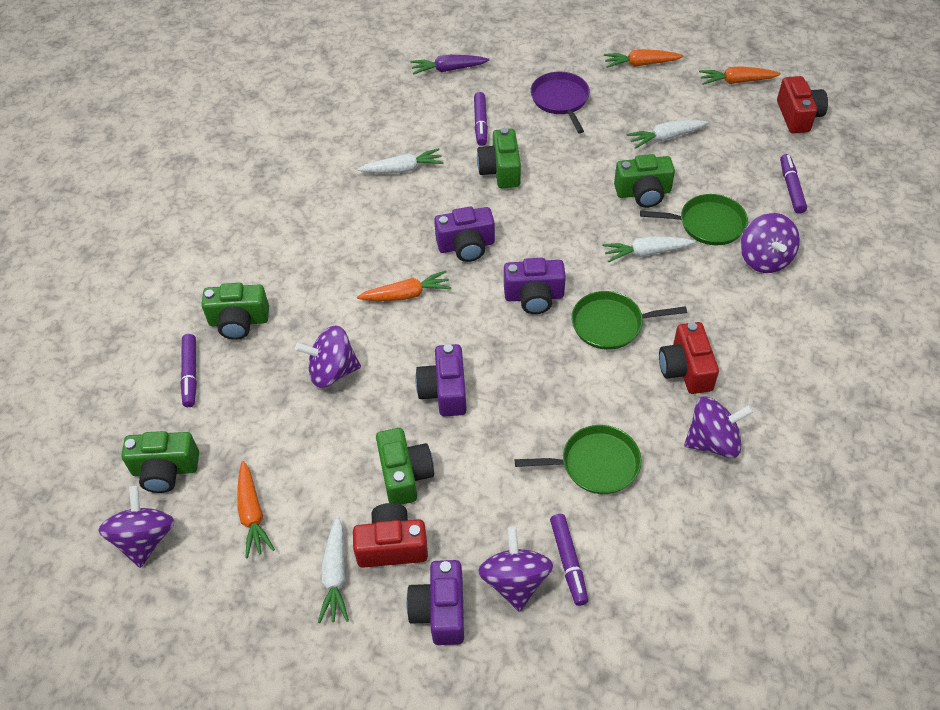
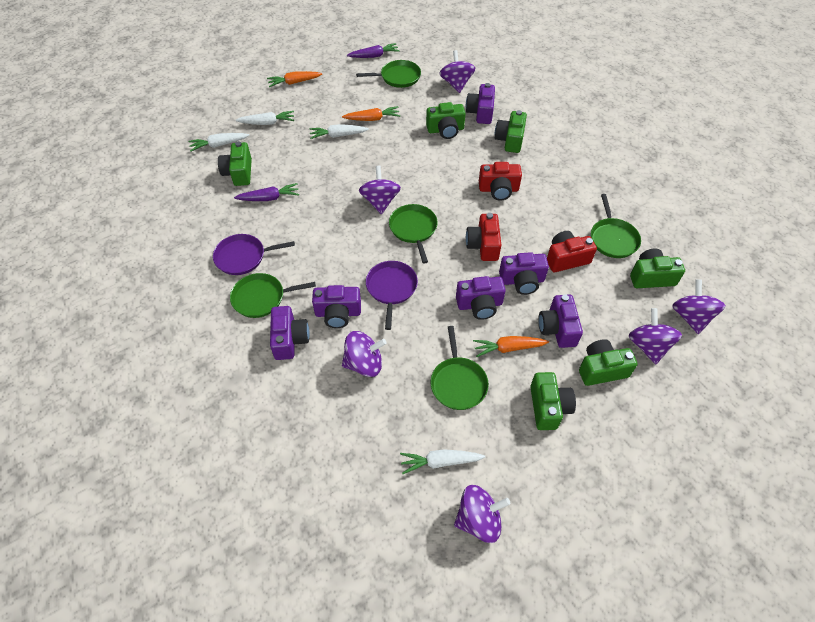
green camera: 5 -> 6
green pan: 3 -> 5
orange carrot: 4 -> 3
purple camera: 4 -> 6
purple carrot: 1 -> 2
purple marker: 4 -> 0
purple pan: 1 -> 2
purple spinning top: 5 -> 6

